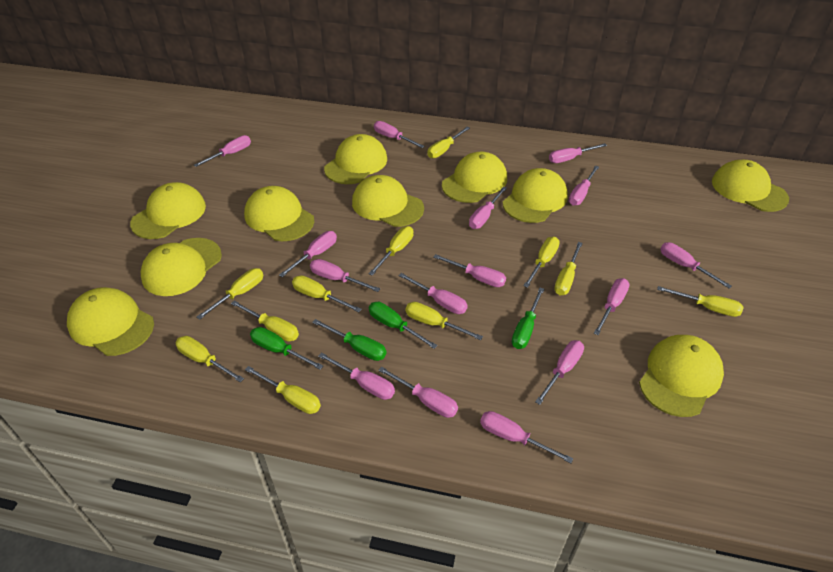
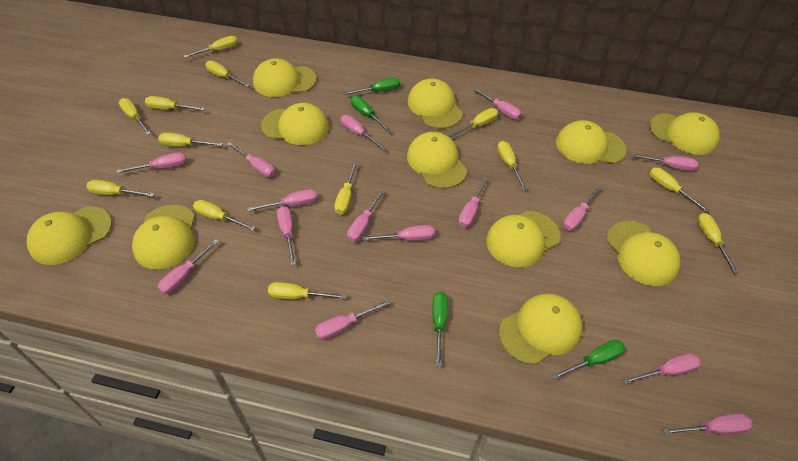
yellow cap: 10 -> 11
yellow screwdriver: 11 -> 13

